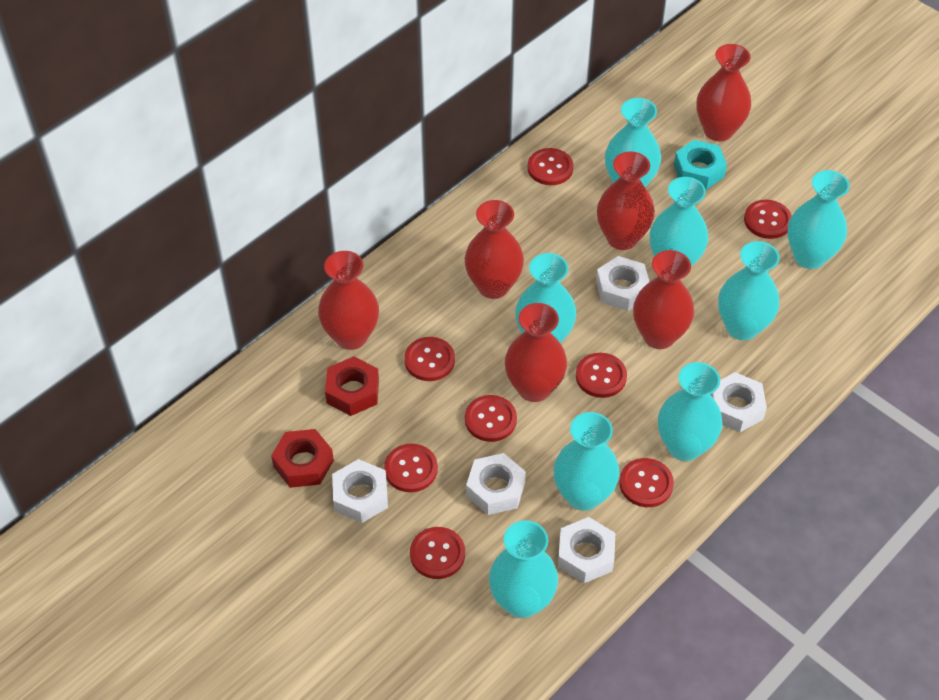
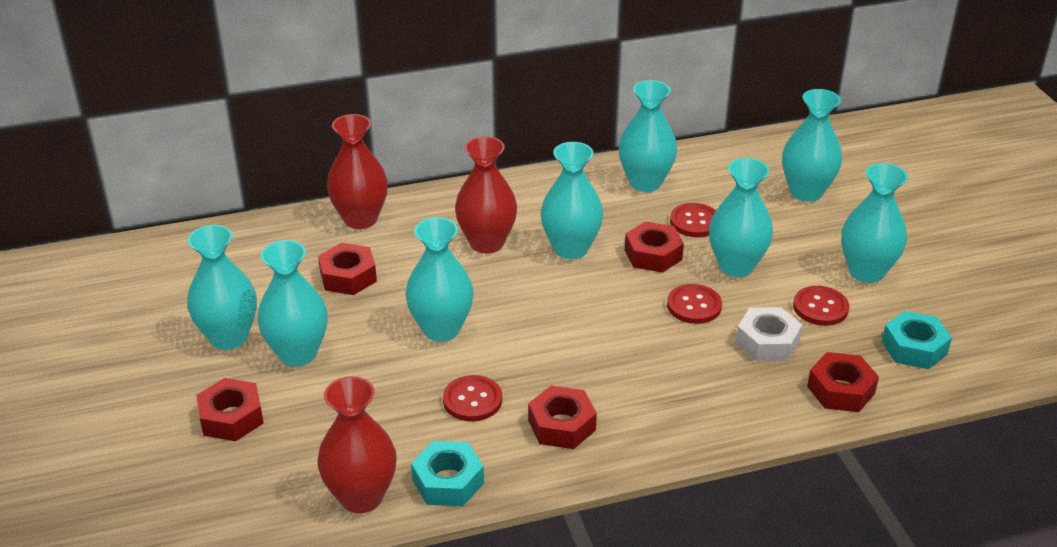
red button: 8 -> 4
red nut: 2 -> 5
red vase: 6 -> 3
turquoise nut: 1 -> 2
white nut: 5 -> 1

